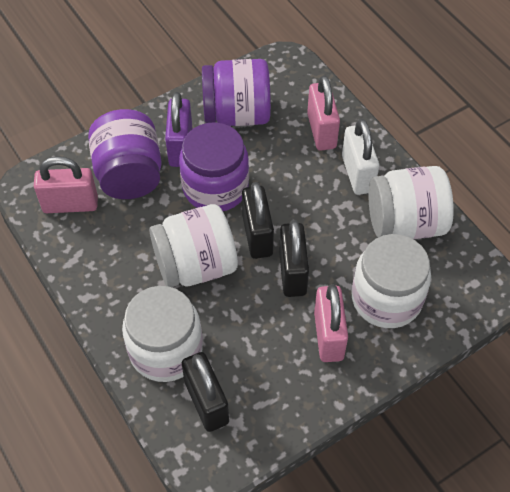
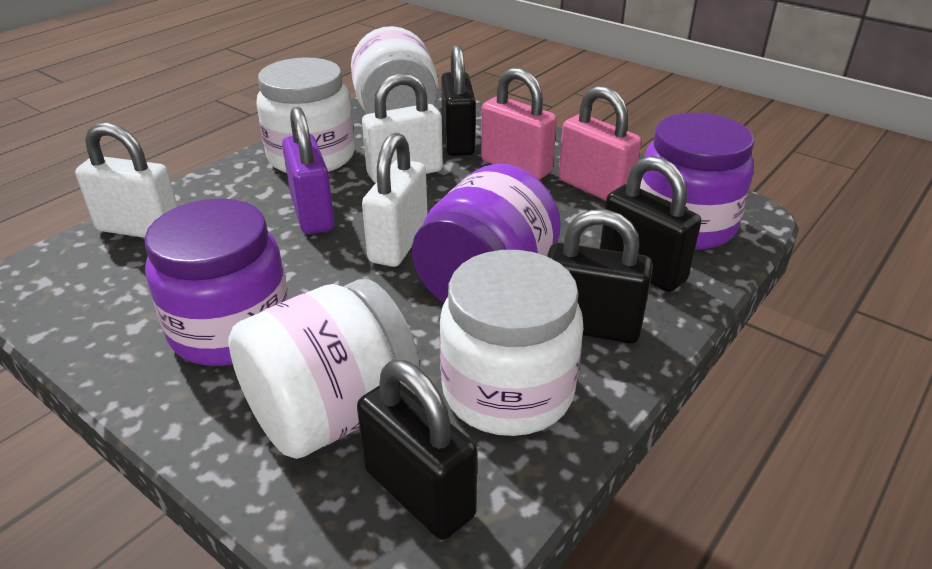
black padlock: 3 -> 4
pink padlock: 3 -> 2
white padlock: 1 -> 3

